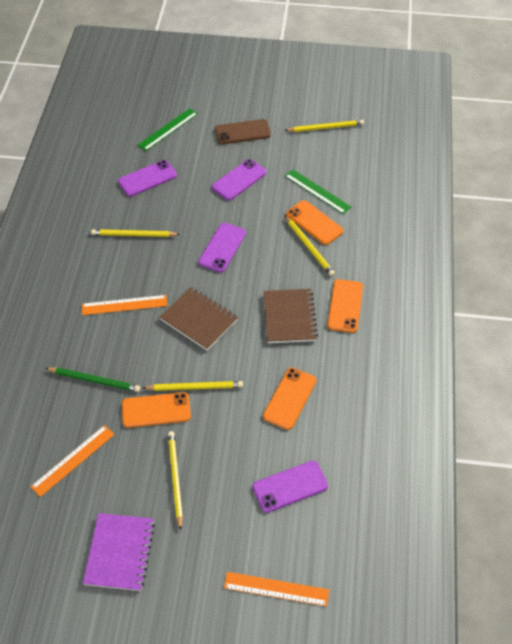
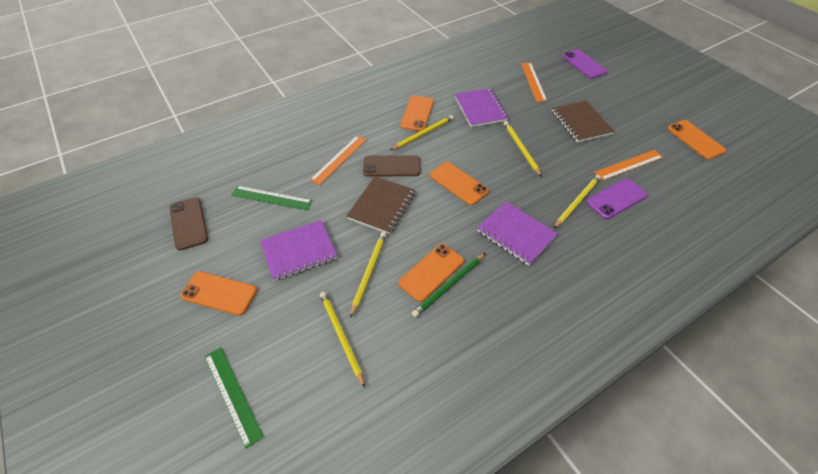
brown phone: 1 -> 2
orange phone: 4 -> 5
purple notebook: 1 -> 3
purple phone: 4 -> 2

